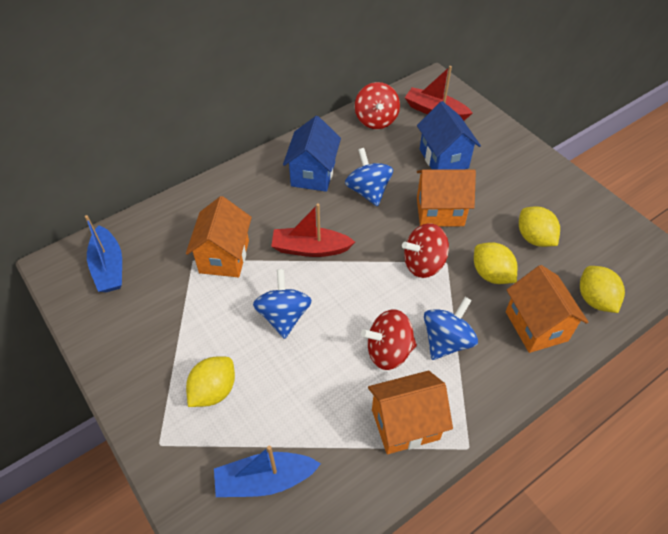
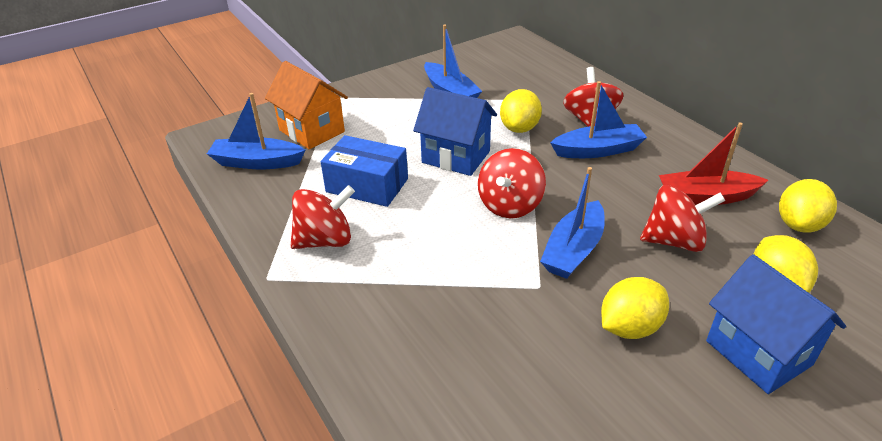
blue boat: 2 -> 4
blue box: 0 -> 1
blue spinning top: 3 -> 0
orange house: 4 -> 1
red boat: 2 -> 1
red spinning top: 3 -> 4

